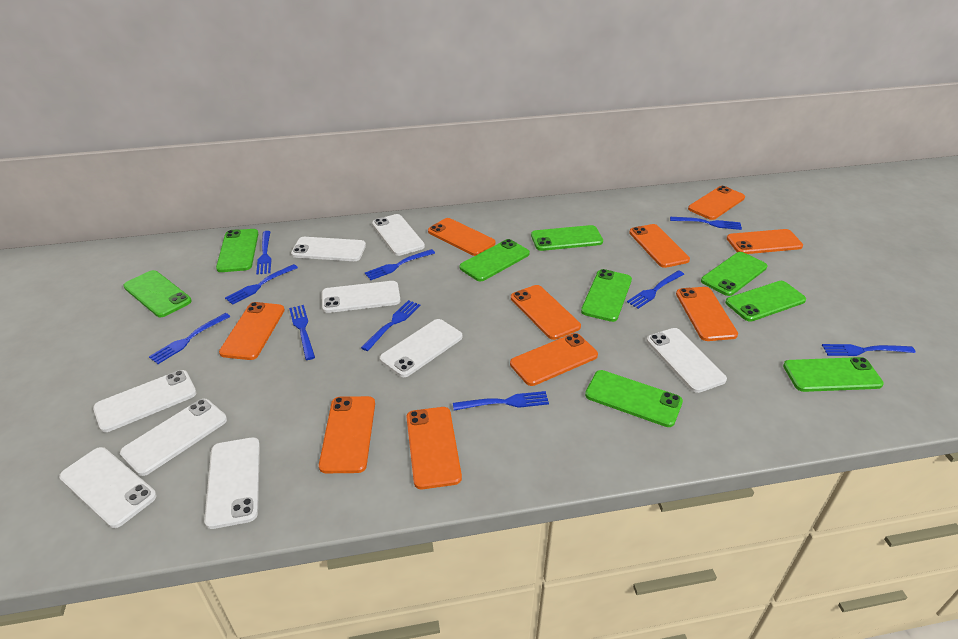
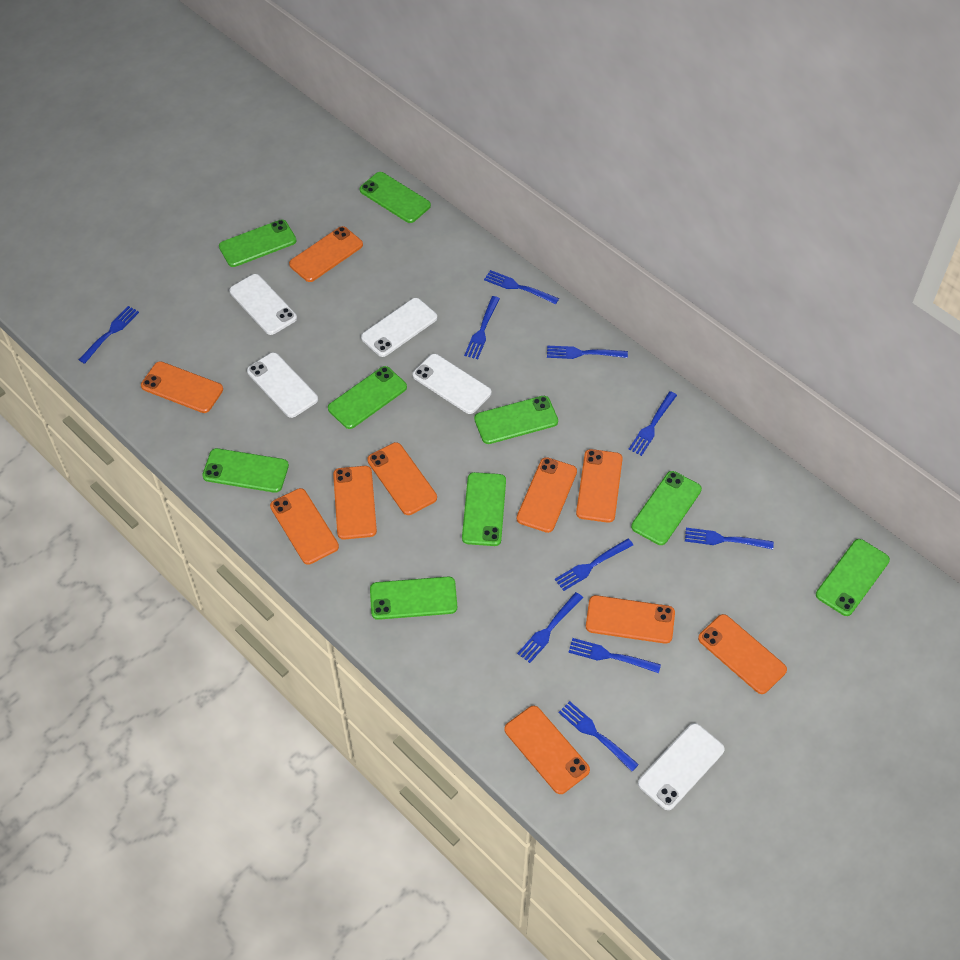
white phone: 9 -> 5

